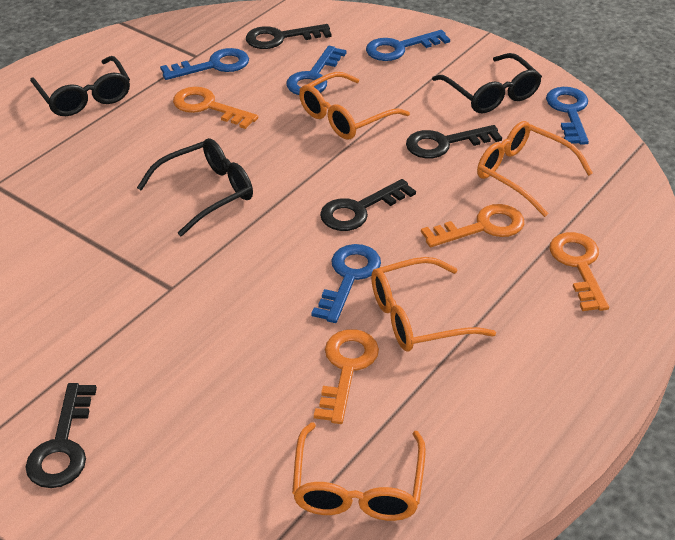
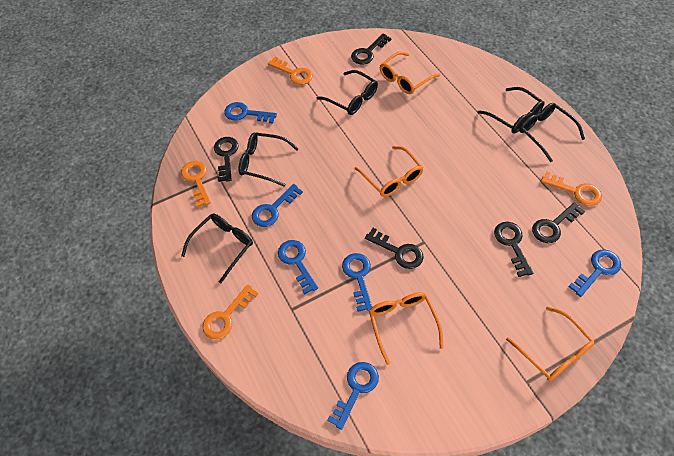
black glasses: 3 -> 5
black key: 4 -> 5
blue key: 5 -> 6

